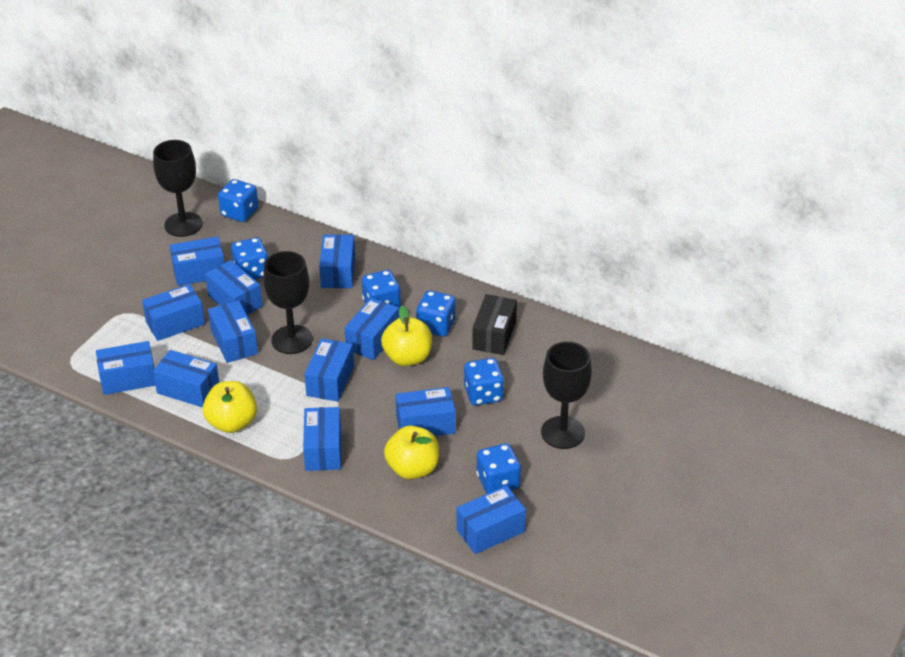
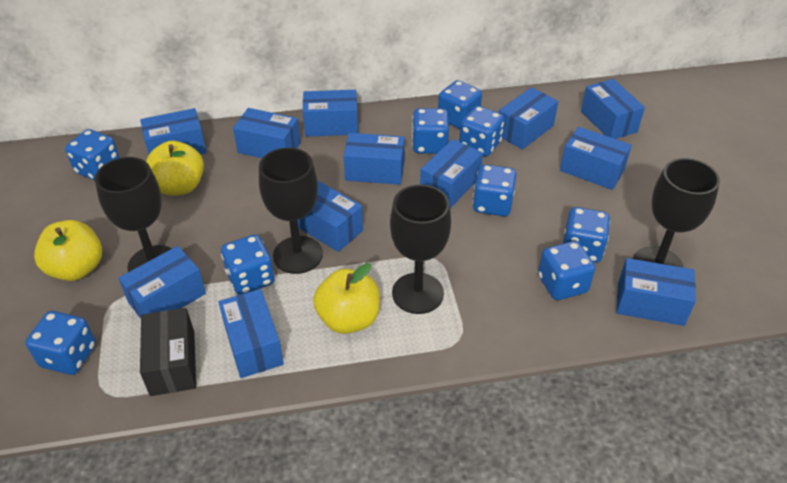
black goblet: 3 -> 4
blue dice: 6 -> 9

